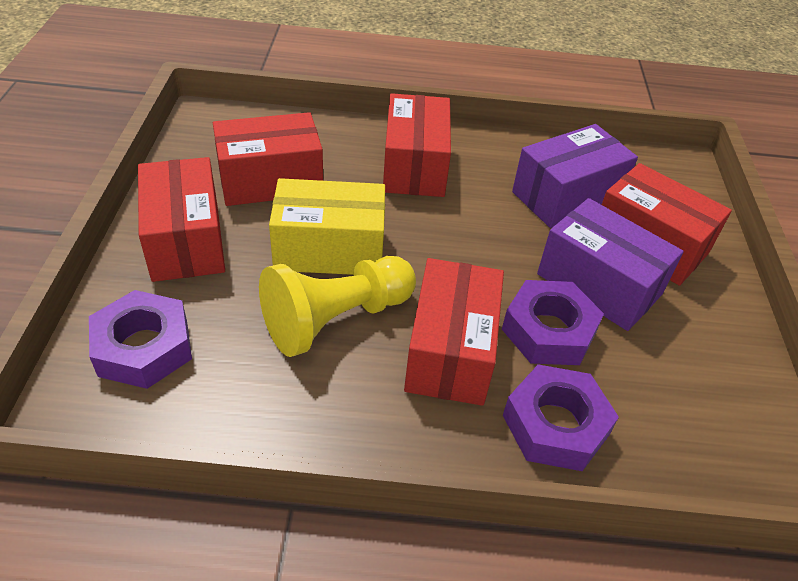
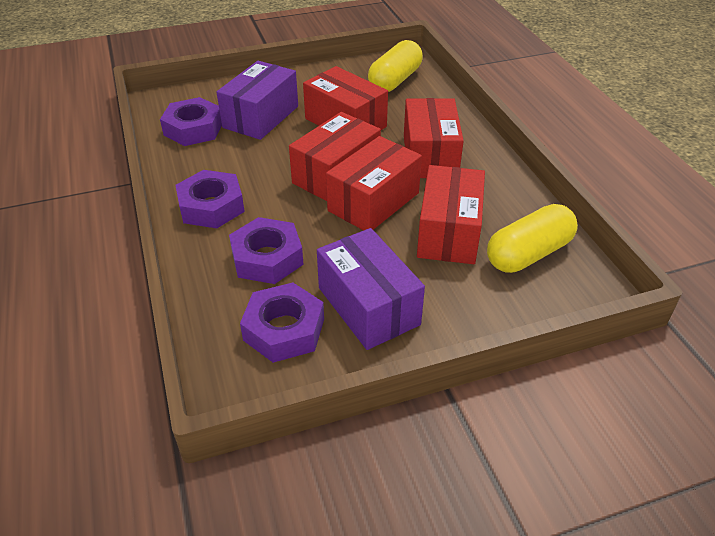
purple nut: 3 -> 4
yellow box: 1 -> 0
yellow capsule: 0 -> 2
yellow pawn: 1 -> 0

